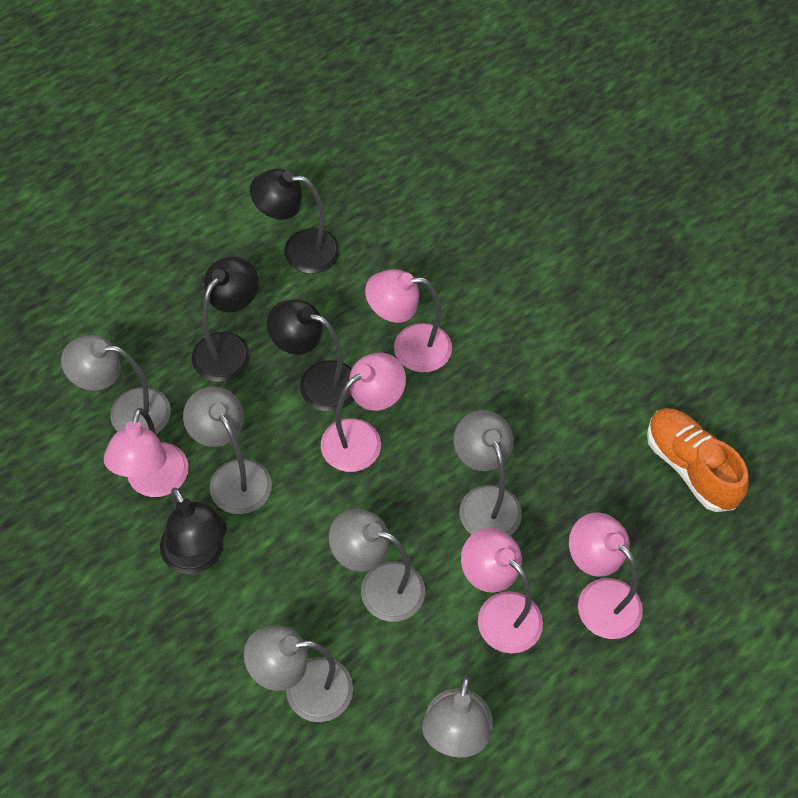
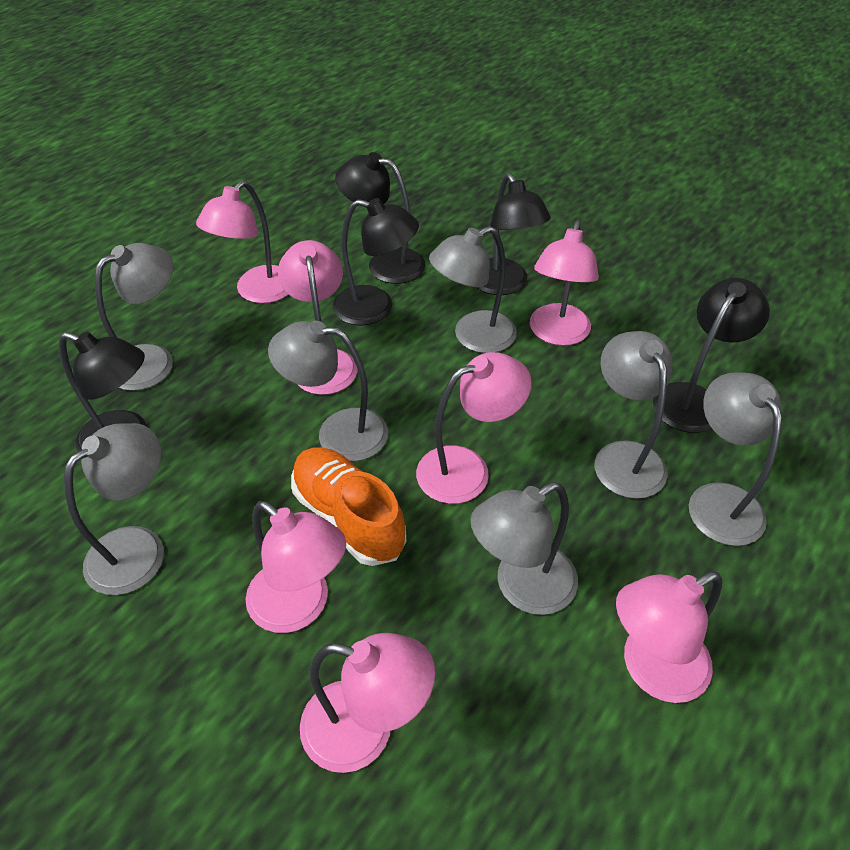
black lamp: 4 -> 5
grey lamp: 6 -> 7
pink lamp: 5 -> 7

